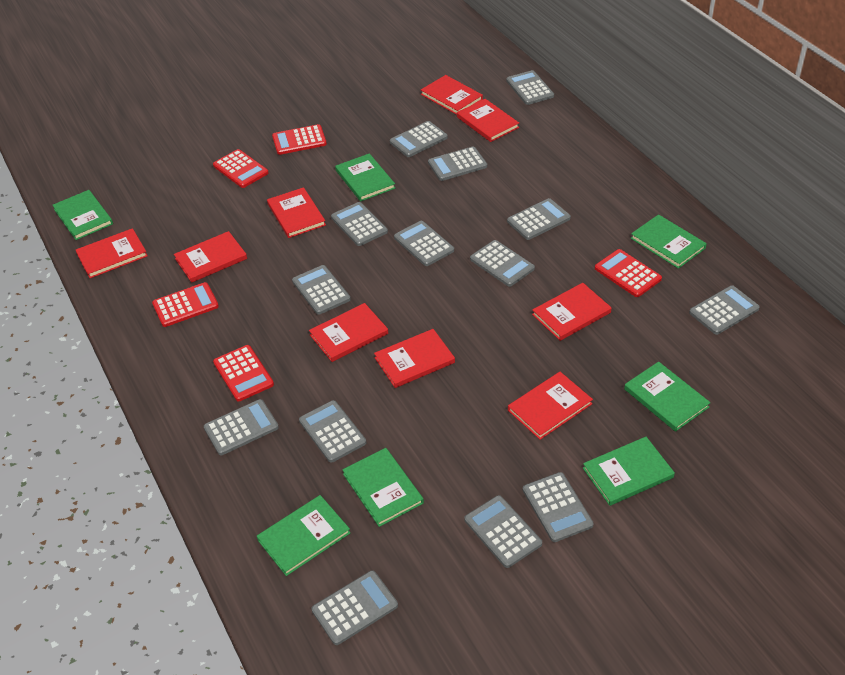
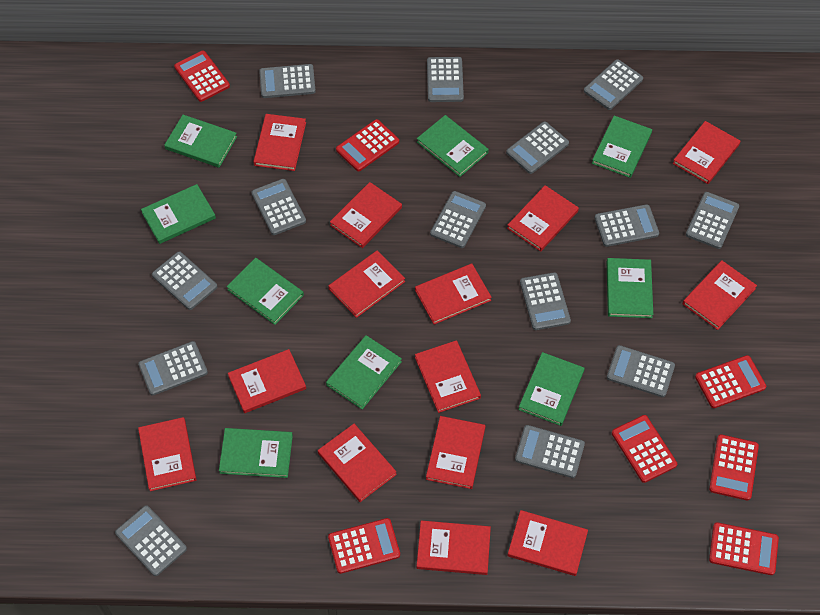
green book: 7 -> 9
red book: 9 -> 14
red calculator: 5 -> 7

